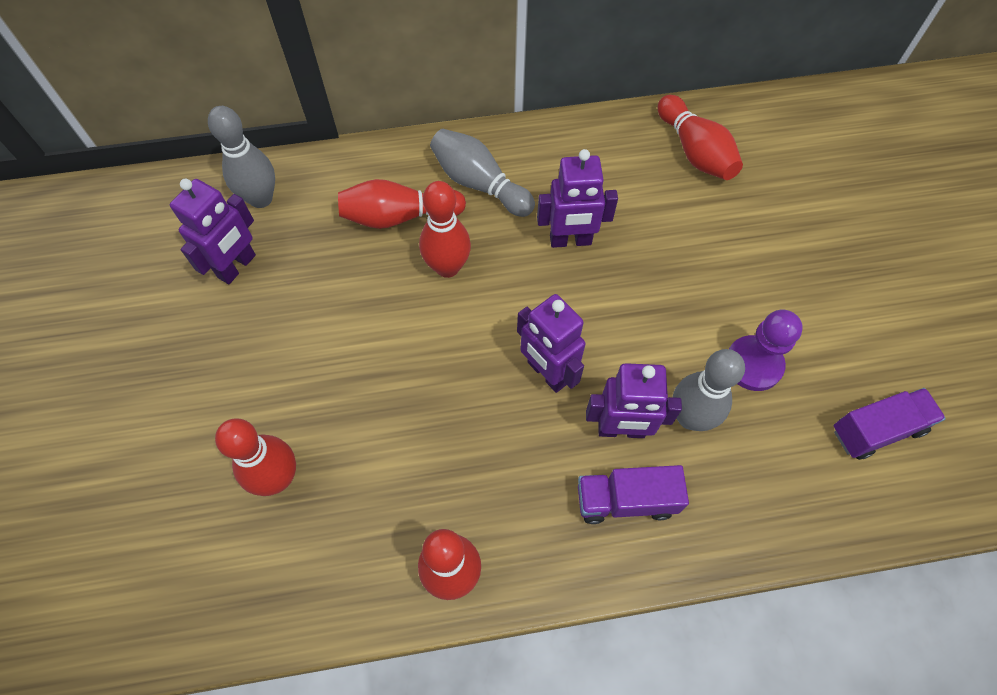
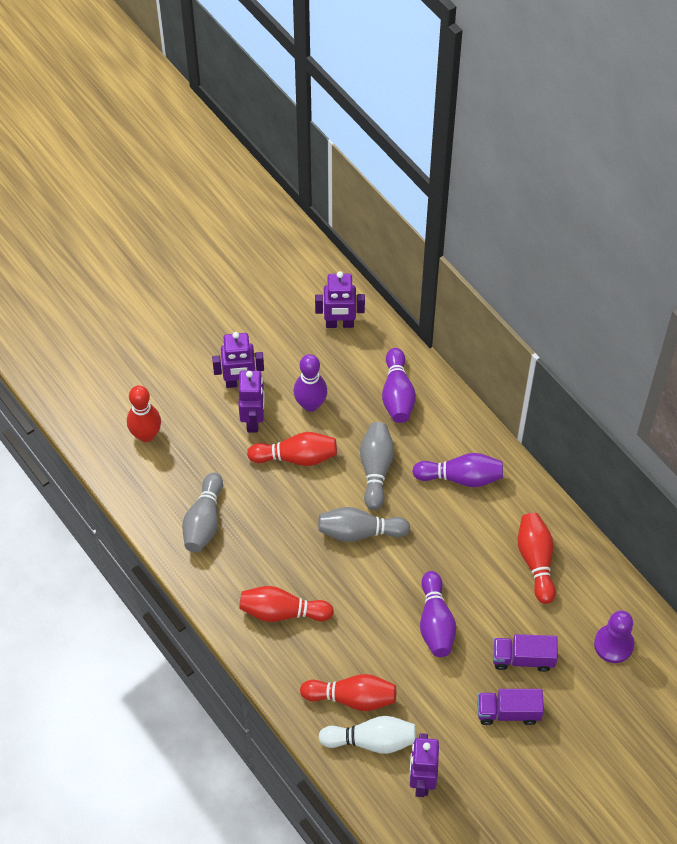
purple bowling pin: 0 -> 4
white bowling pin: 0 -> 1

